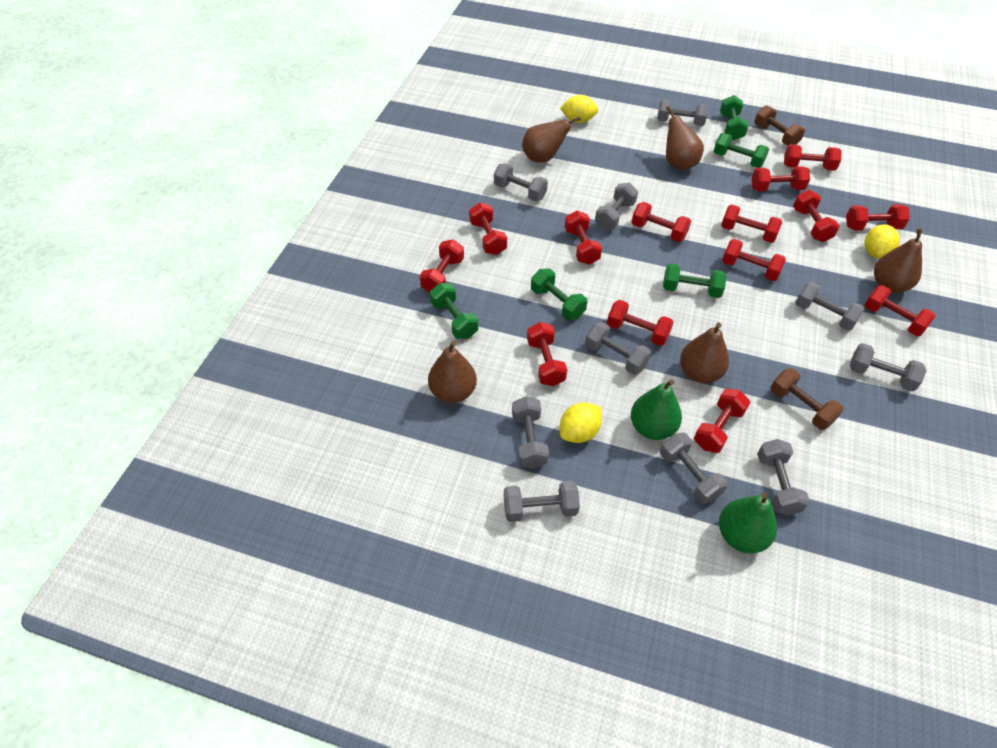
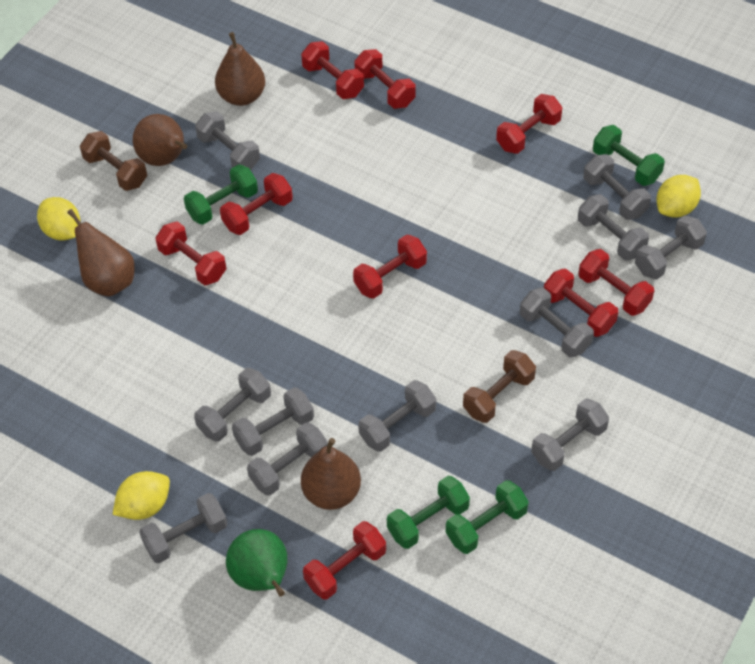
brown pear: 5 -> 4
green dumbbell: 5 -> 4
green pear: 2 -> 1
grey dumbbell: 10 -> 11
red dumbbell: 14 -> 9

